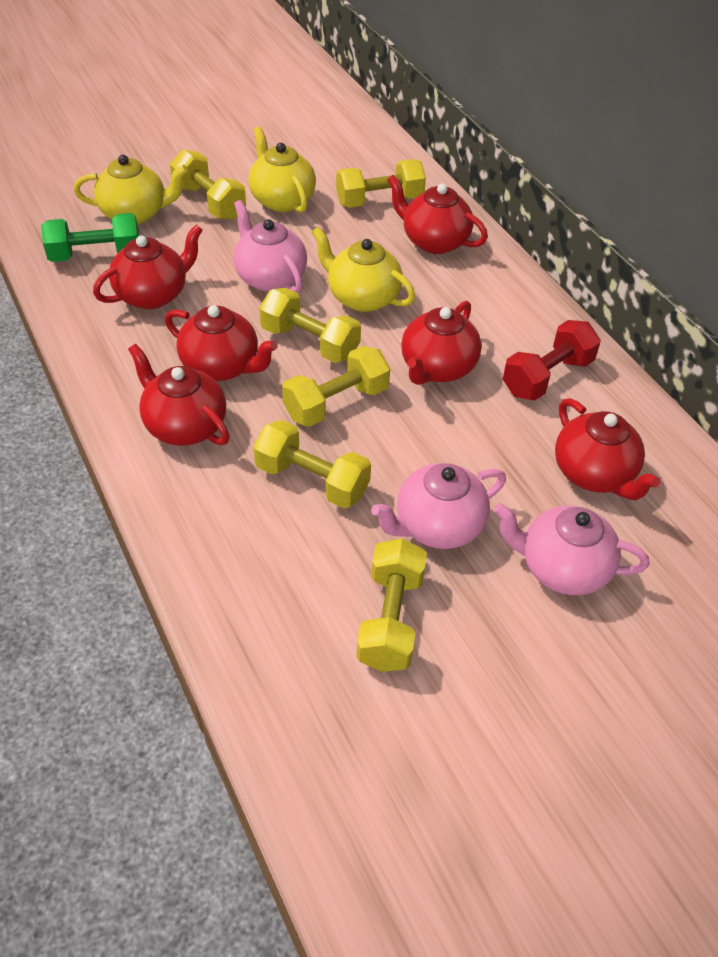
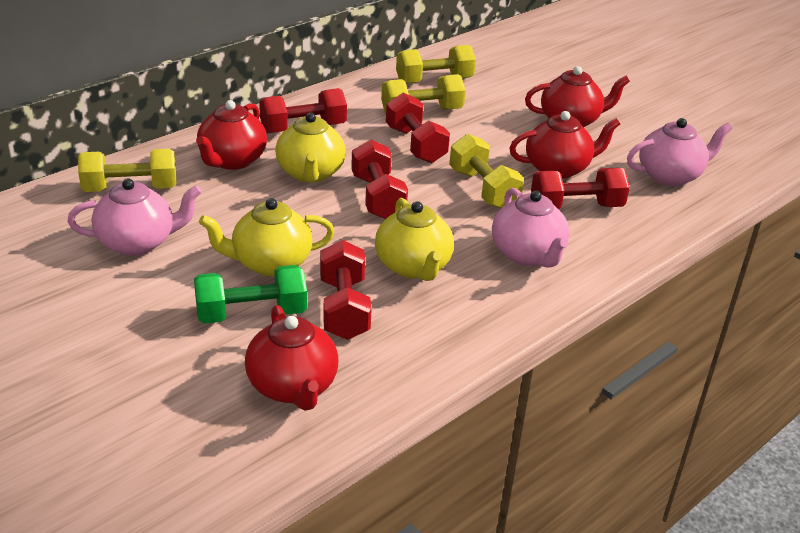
red dumbbell: 1 -> 5
red teapot: 6 -> 4
yellow dumbbell: 6 -> 4

